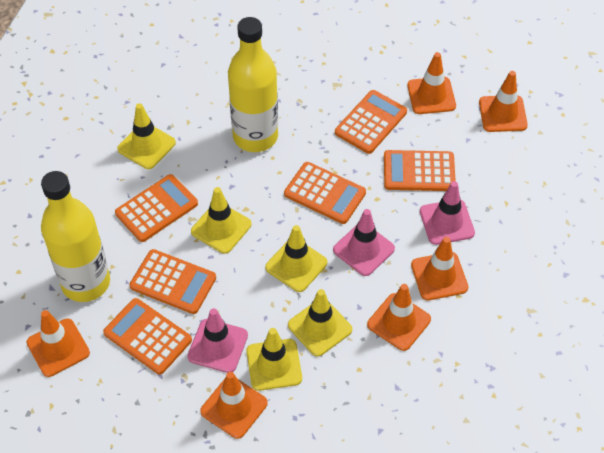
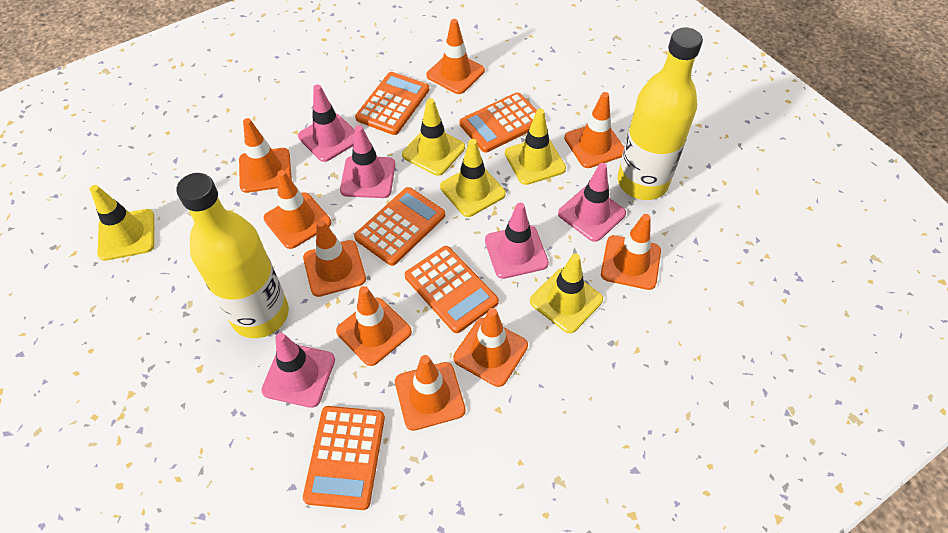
orange calculator: 6 -> 5
orange traffic cone: 6 -> 9
pink traffic cone: 3 -> 5

